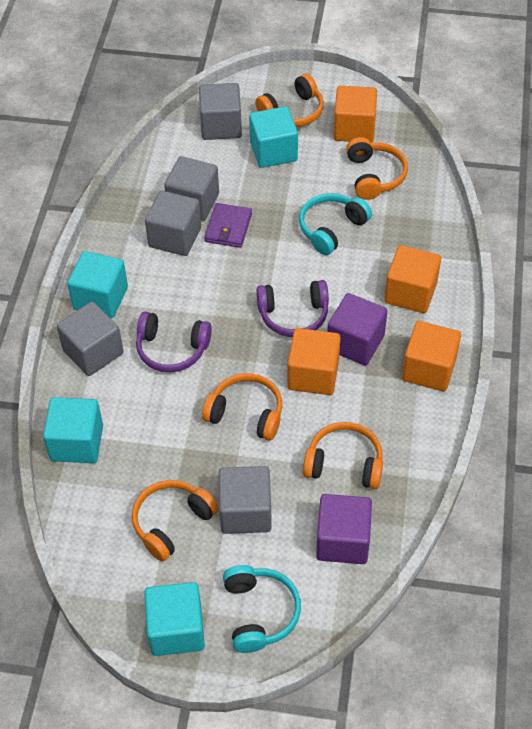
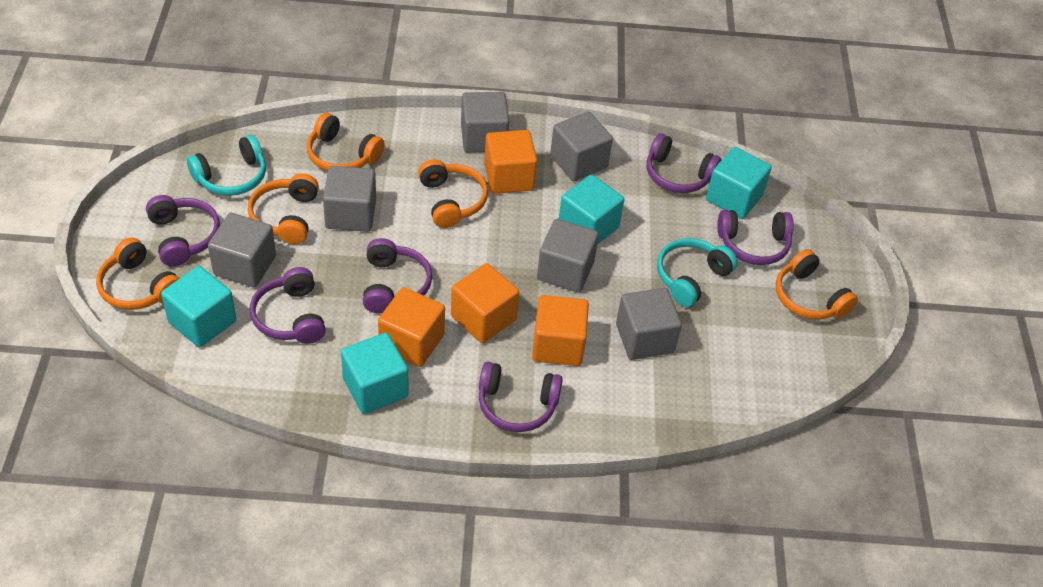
grey cube: 5 -> 6
purple cube: 2 -> 0
purple headphones: 2 -> 6
purple wallet: 1 -> 0

